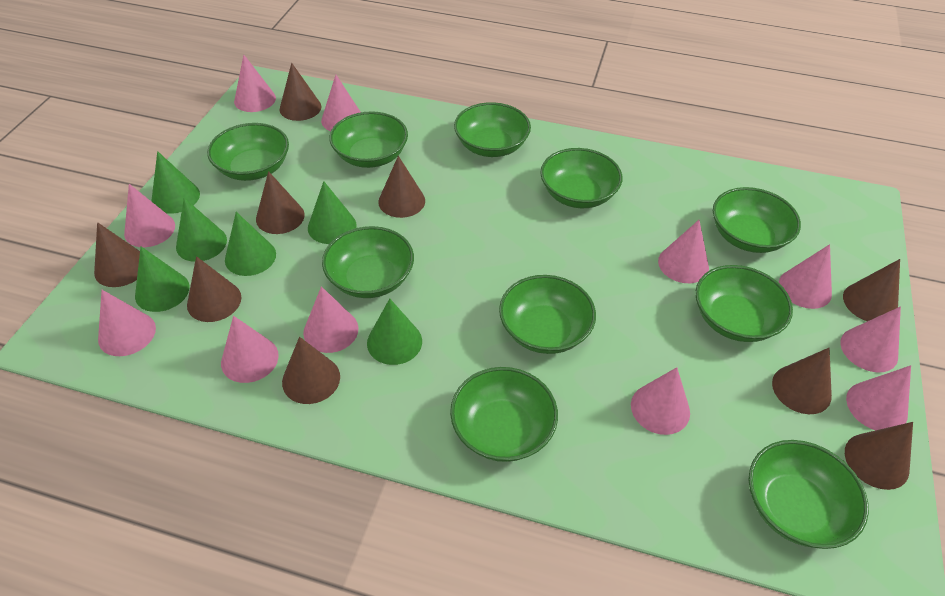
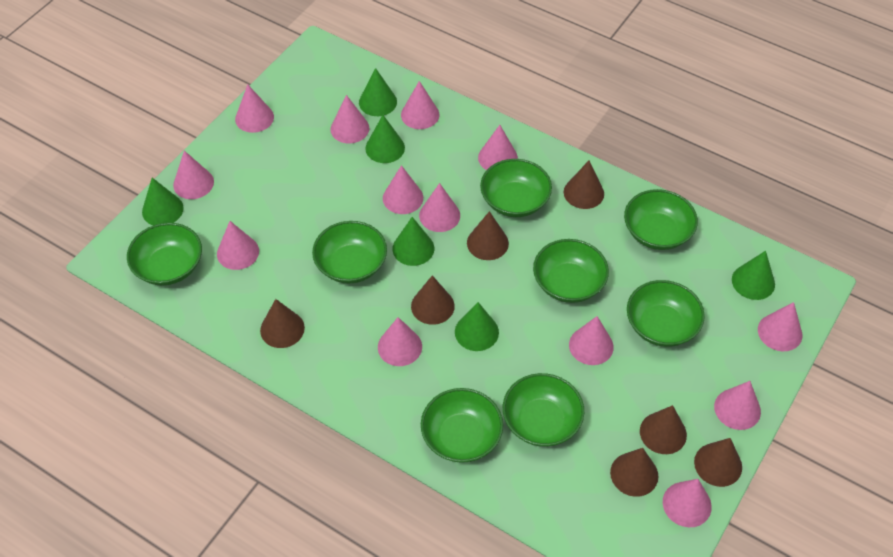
brown cone: 9 -> 7
green bowl: 10 -> 8
pink cone: 11 -> 13

